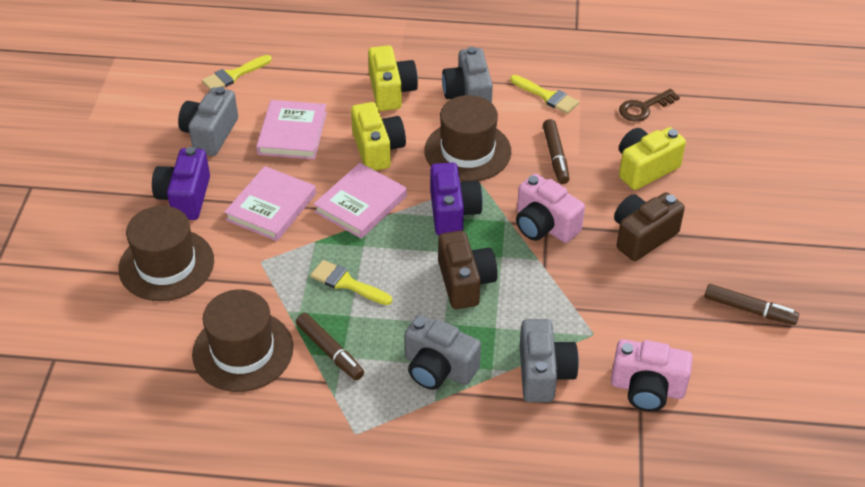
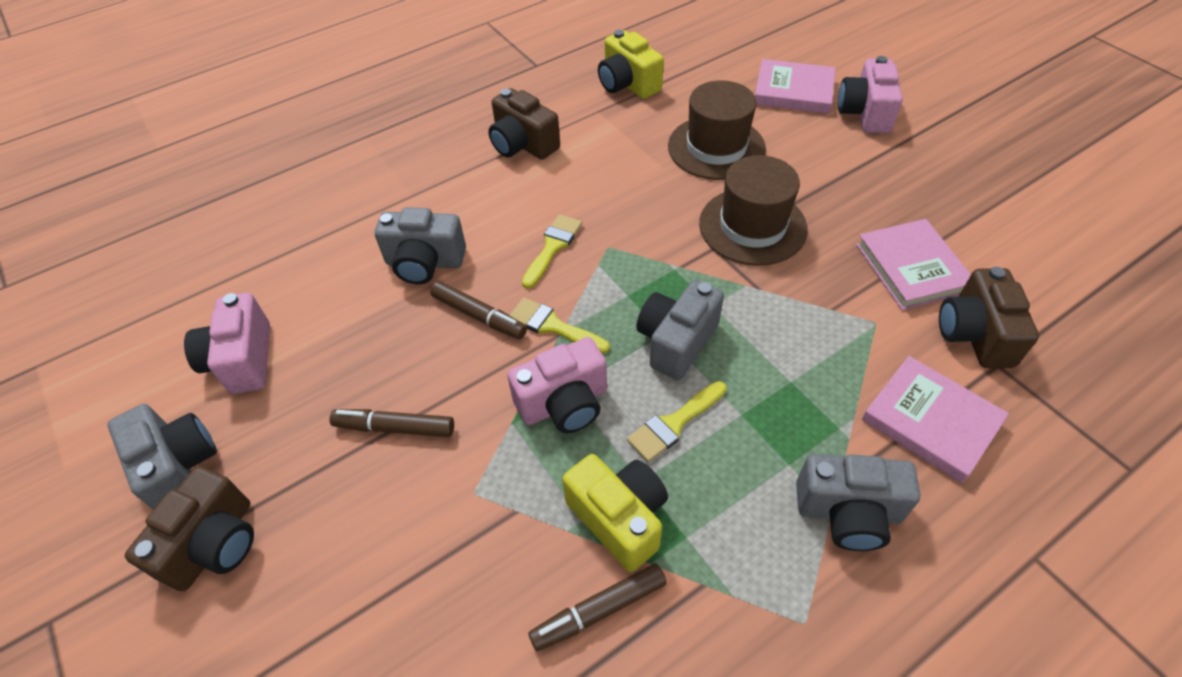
brown camera: 2 -> 3
brown hat: 3 -> 2
brown key: 1 -> 0
pink camera: 2 -> 3
purple camera: 2 -> 0
yellow camera: 3 -> 2

